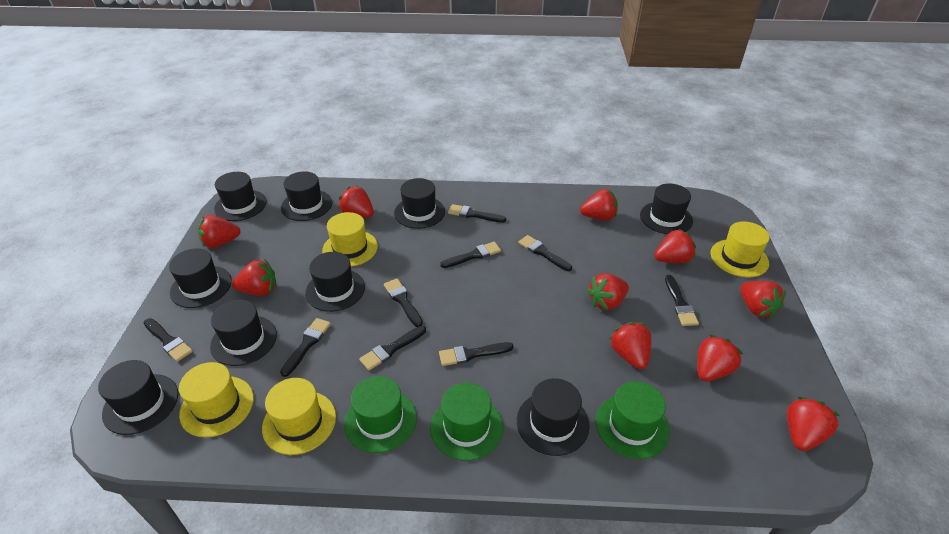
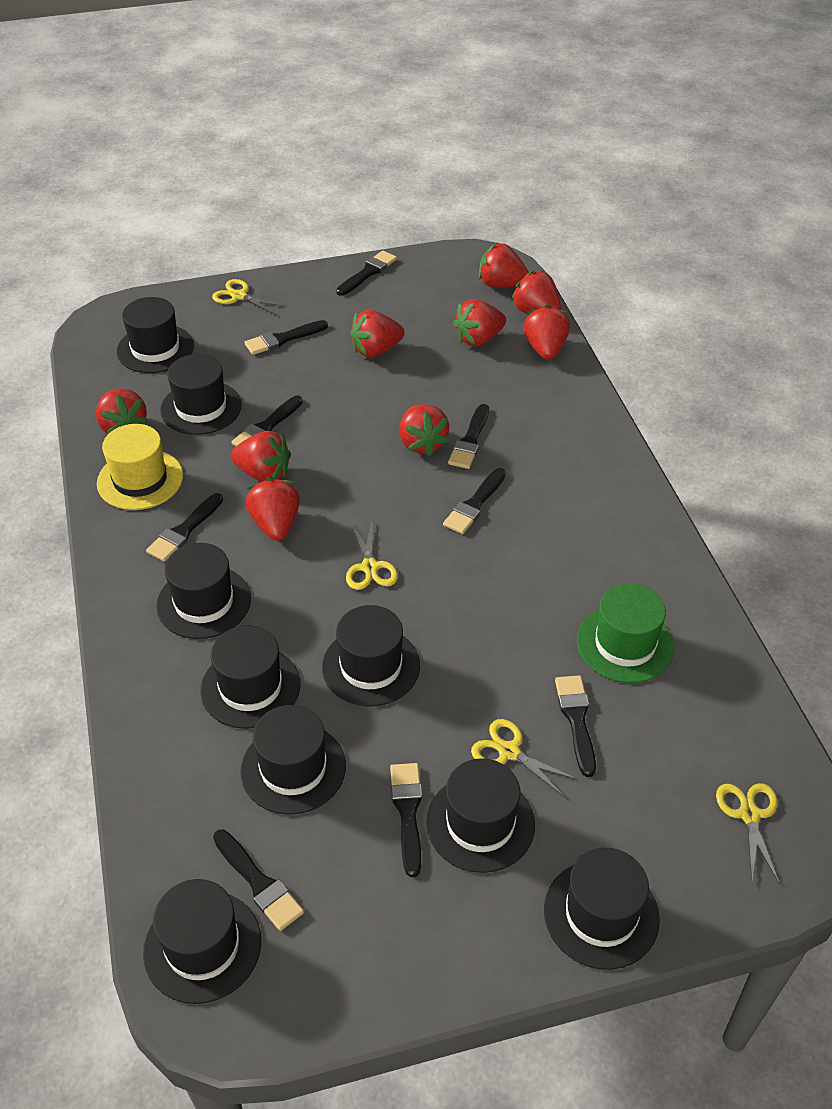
green hat: 3 -> 1
red strawberry: 10 -> 9
yellow hat: 4 -> 1
yellow scissors: 0 -> 4

